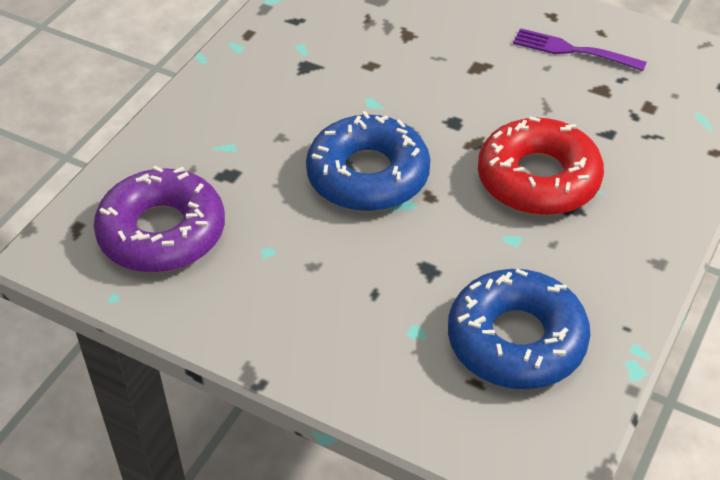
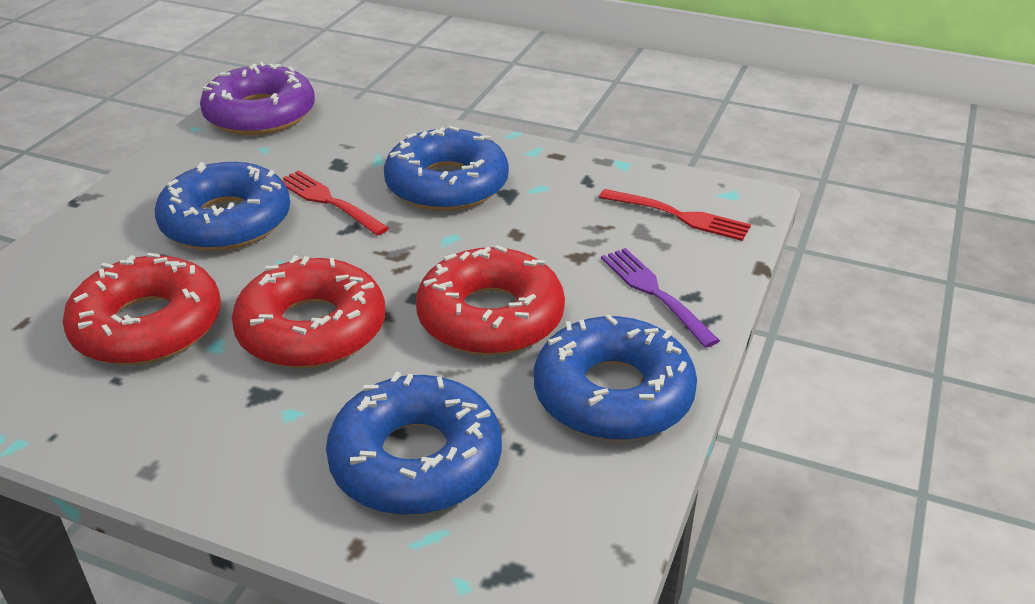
blue donut: 2 -> 4
red donut: 1 -> 3
red fork: 0 -> 2

